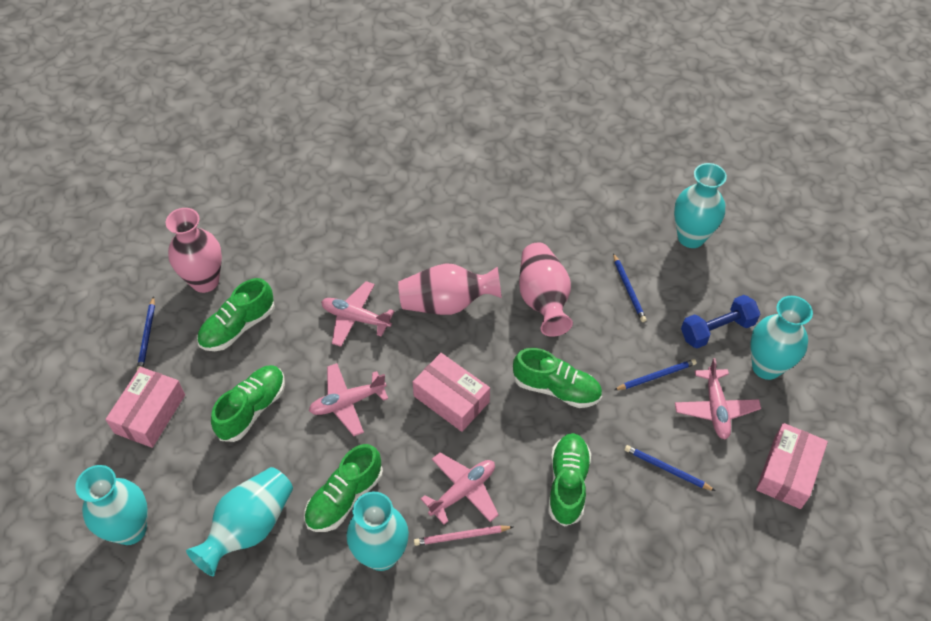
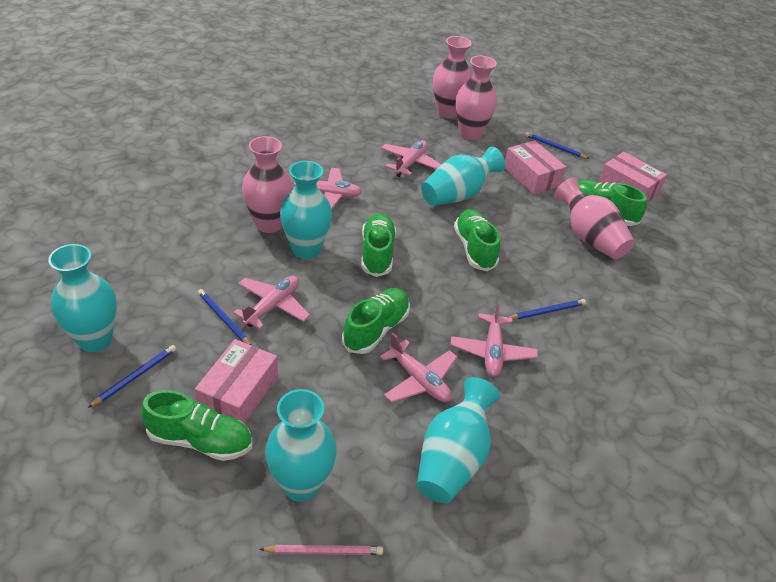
blue dumbbell: 1 -> 0
pink plane: 4 -> 5
pink vase: 3 -> 4

